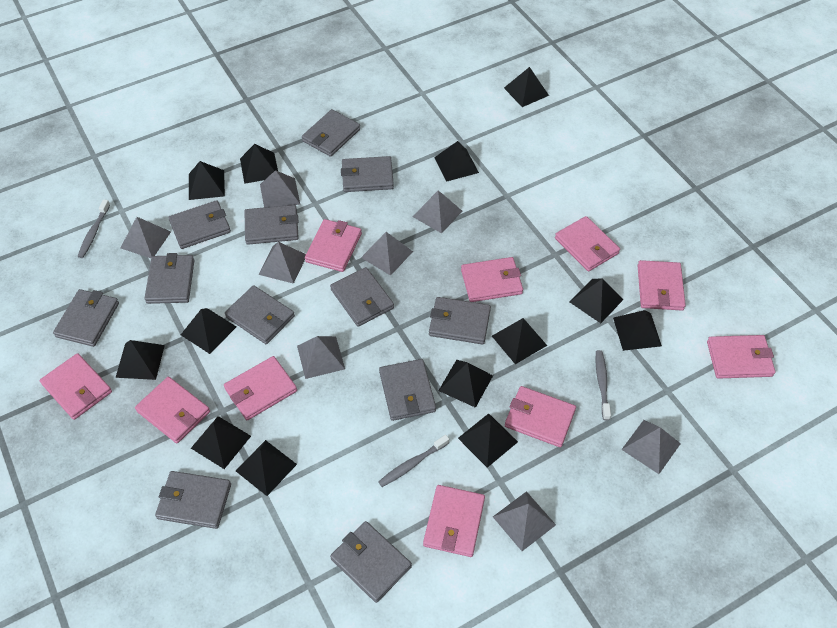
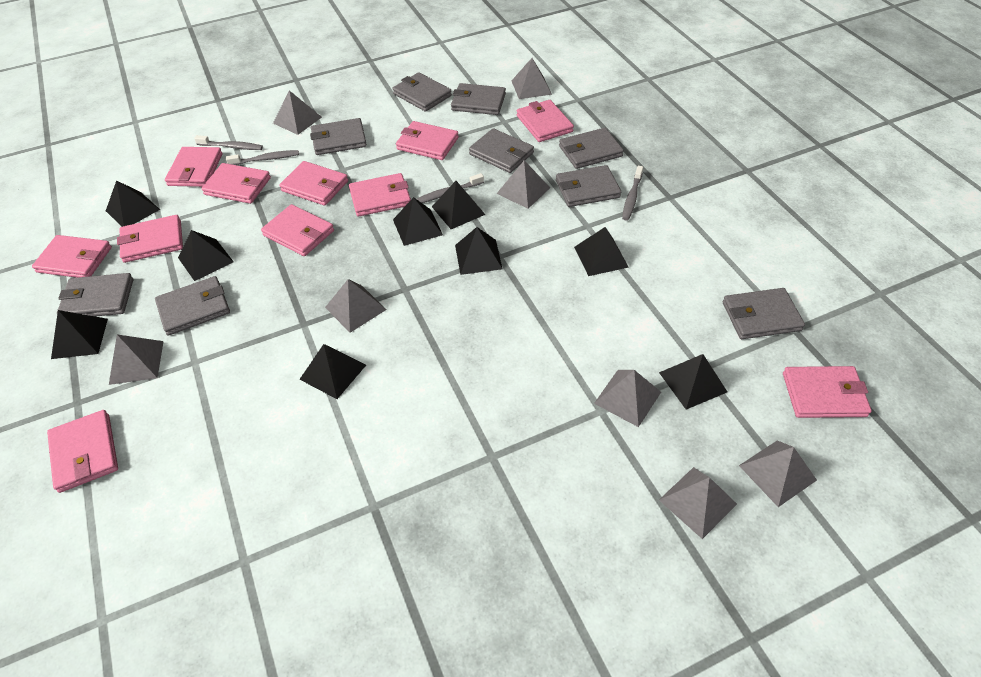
black pyramid: 13 -> 9
grey toothbrush: 3 -> 4
grey wallet: 12 -> 9
pink wallet: 10 -> 11

